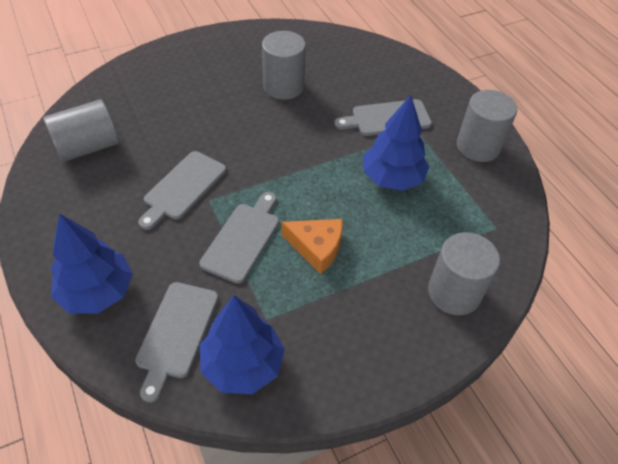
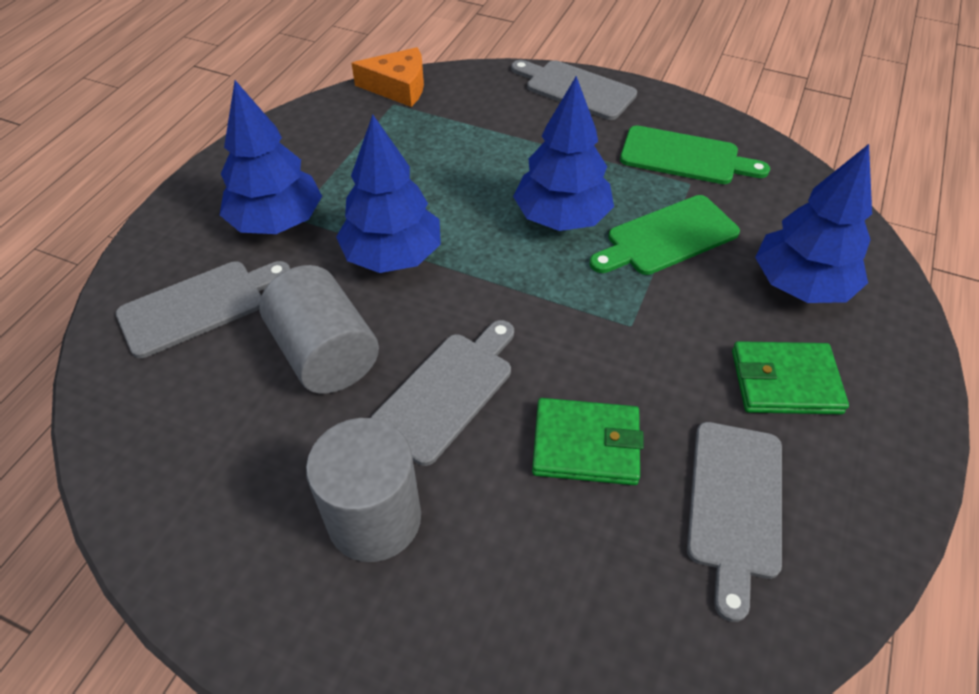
blue tree: 3 -> 4
green cutting board: 0 -> 2
green wallet: 0 -> 2
grey cylinder: 4 -> 2

